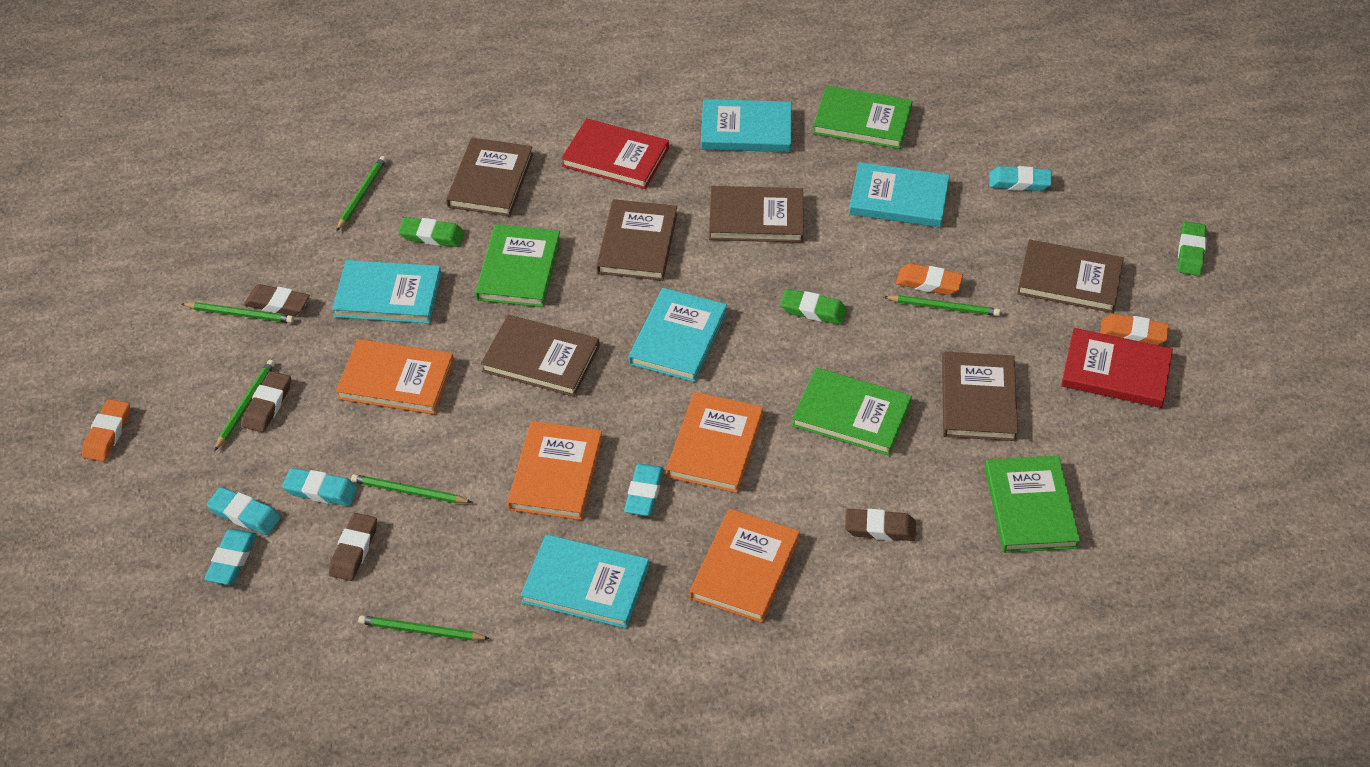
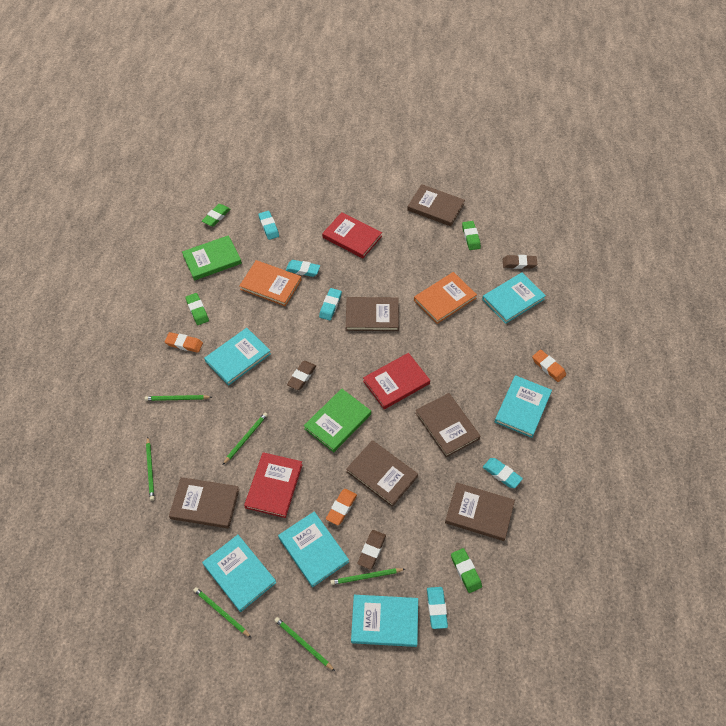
brown eraser: 4 -> 3
green book: 4 -> 2
green eraser: 3 -> 4
orange book: 4 -> 2
red book: 2 -> 3
turquoise book: 5 -> 6

